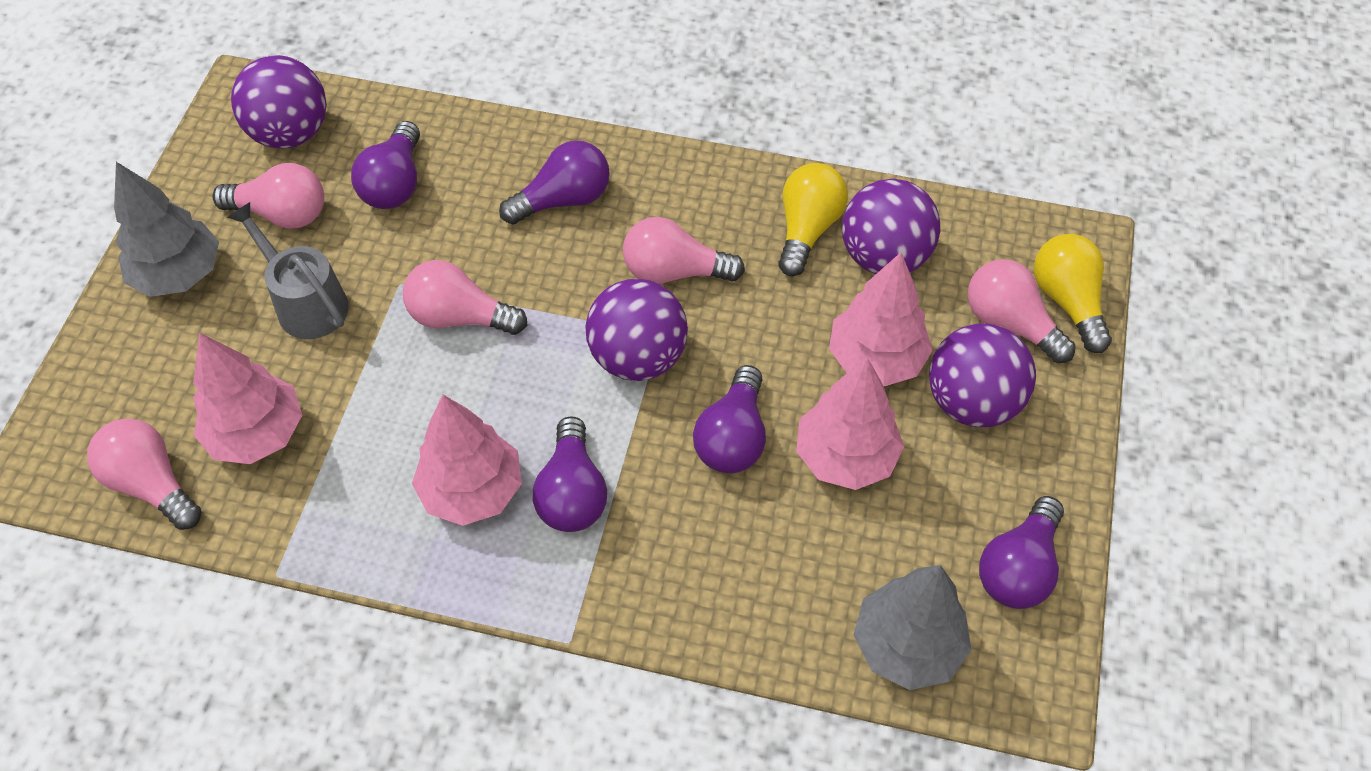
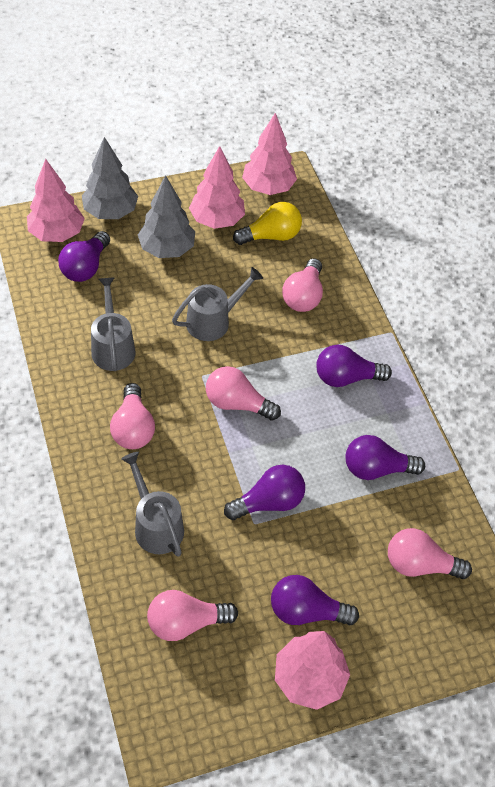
grey watering can: 1 -> 3
purple ball: 4 -> 0
yellow light bulb: 2 -> 1

